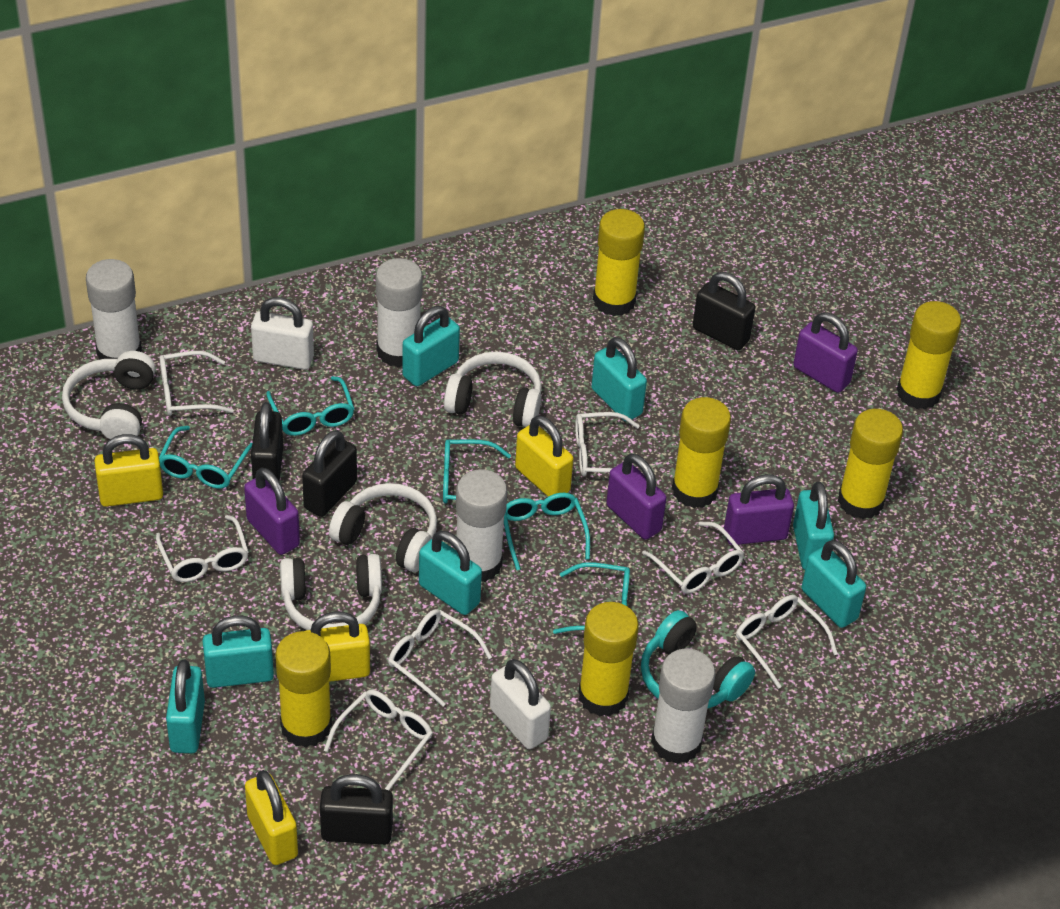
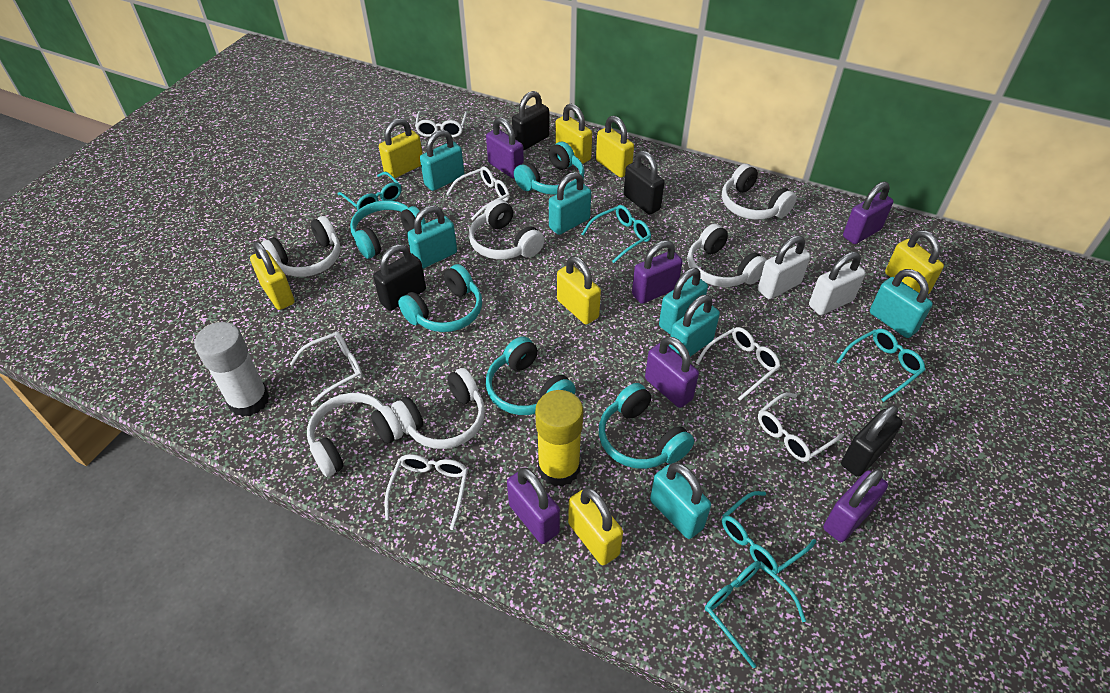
purple padlock: 4 -> 6
turquoise headphones: 1 -> 5
white glasses: 7 -> 6
white glue stick: 4 -> 1
white headphones: 4 -> 6
yellow glue stick: 6 -> 1
yellow padlock: 4 -> 7

